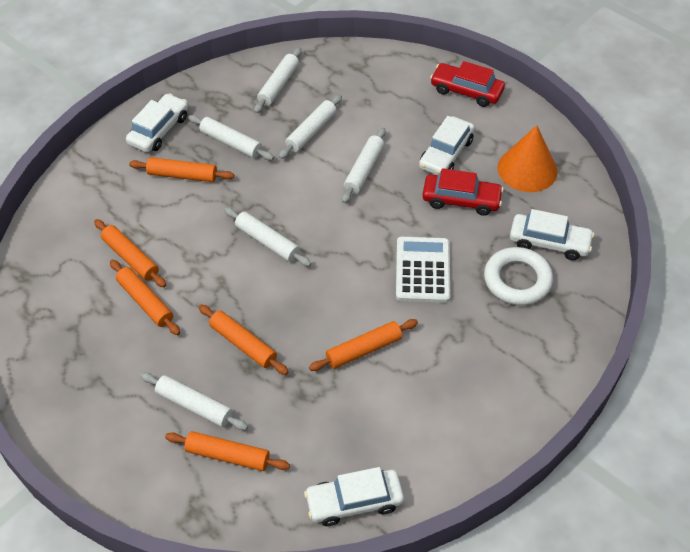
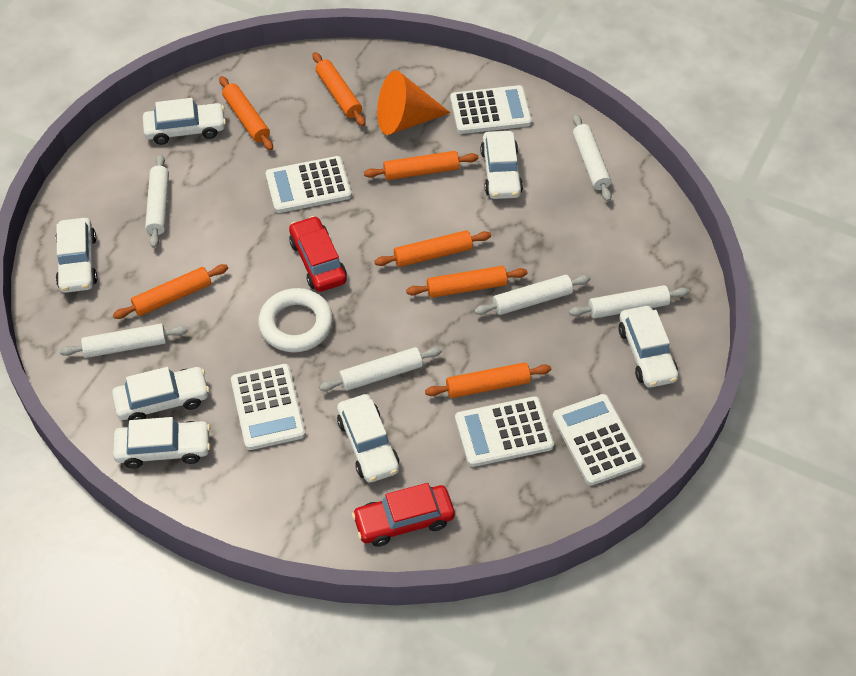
orange rolling pin: 6 -> 7
white calculator: 1 -> 5
white car: 4 -> 7

